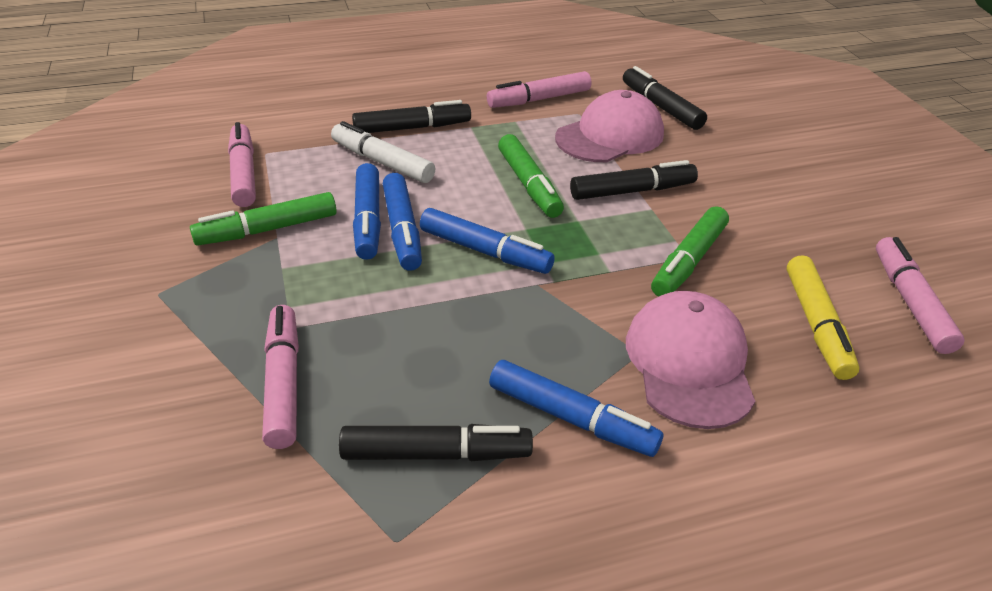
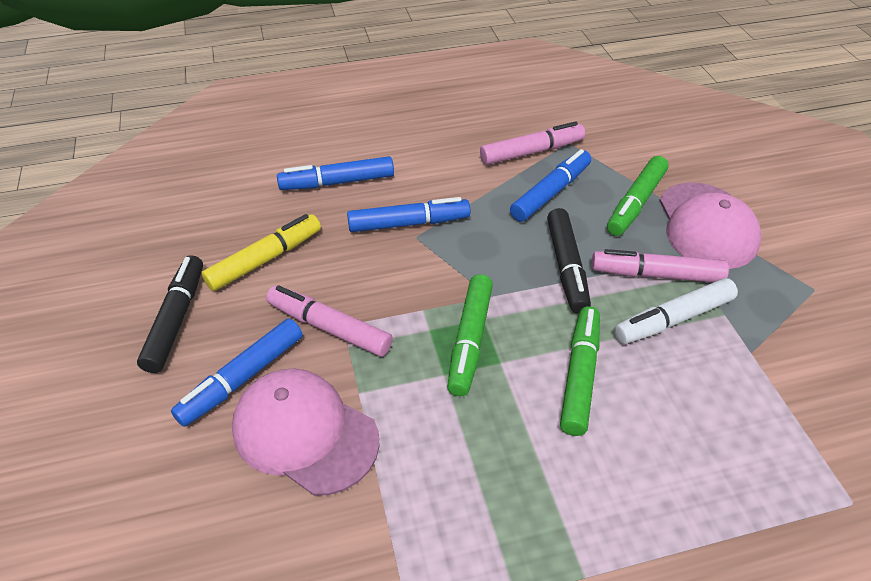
black marker: 4 -> 2
pink marker: 4 -> 3

